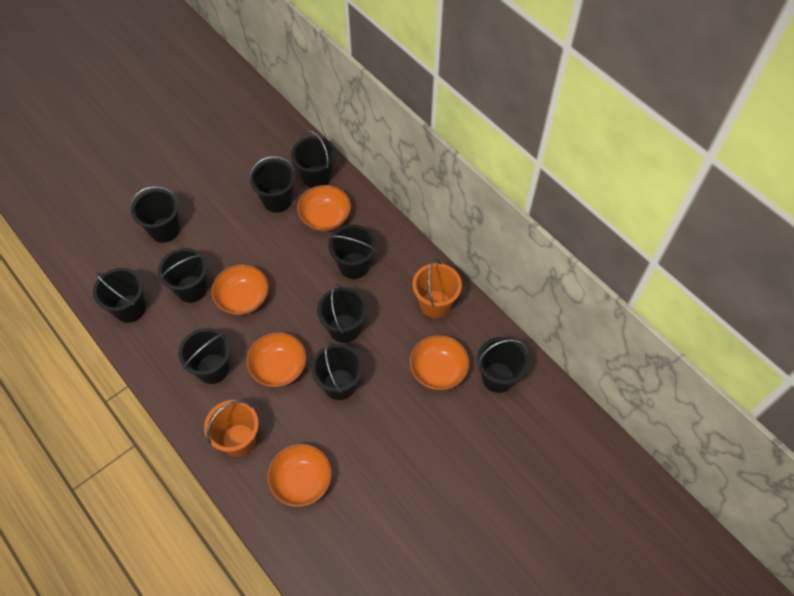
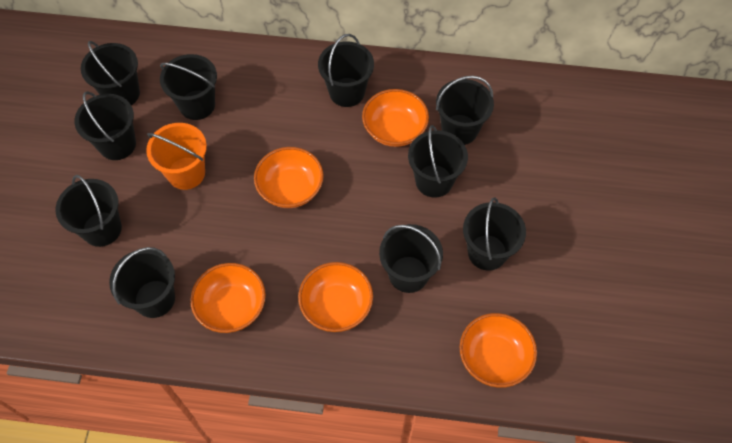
orange bucket: 2 -> 1

